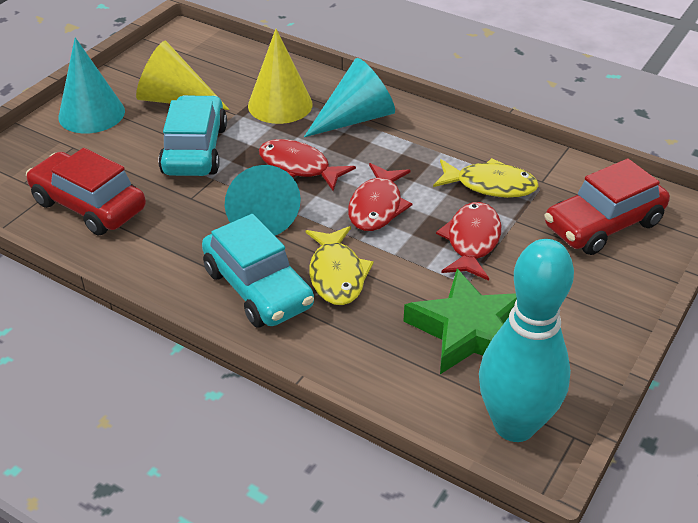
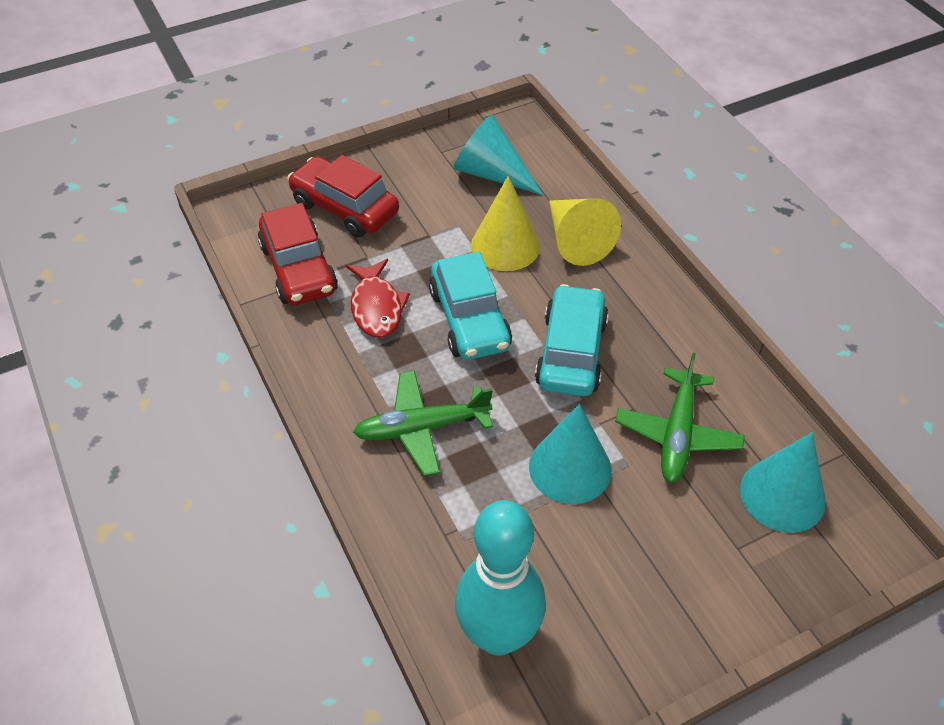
green plane: 0 -> 2
green star: 1 -> 0
red fish: 3 -> 1
yellow fish: 2 -> 0

